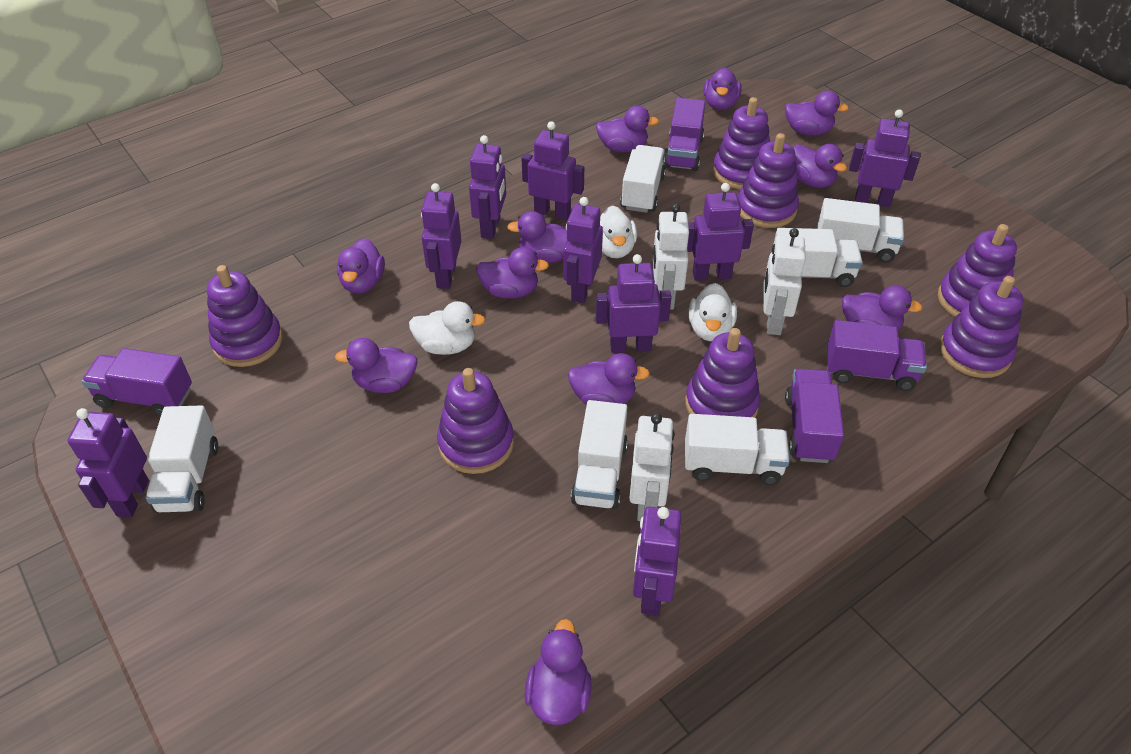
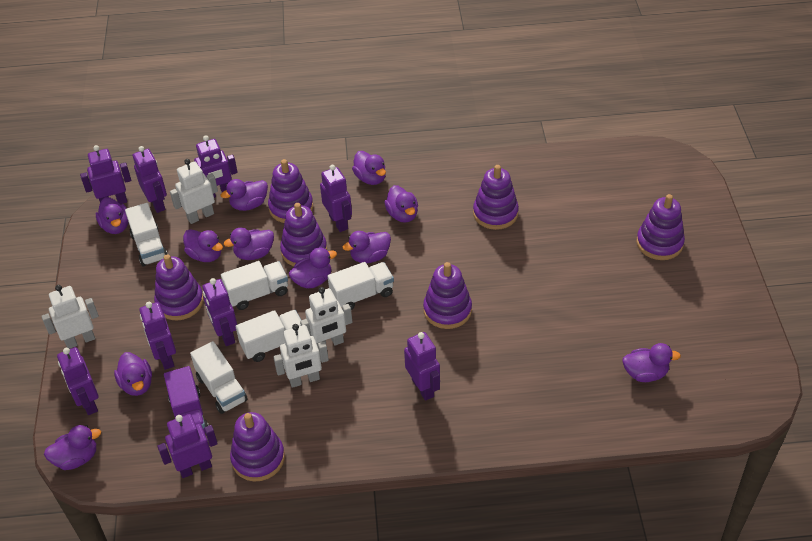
purple truck: 4 -> 1
white duck: 3 -> 0
white robot: 3 -> 4
white truck: 6 -> 5

